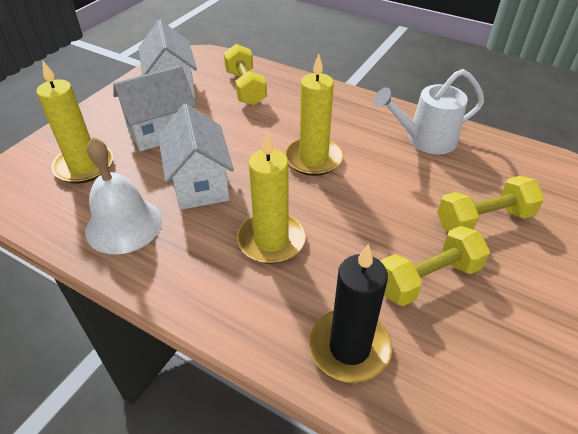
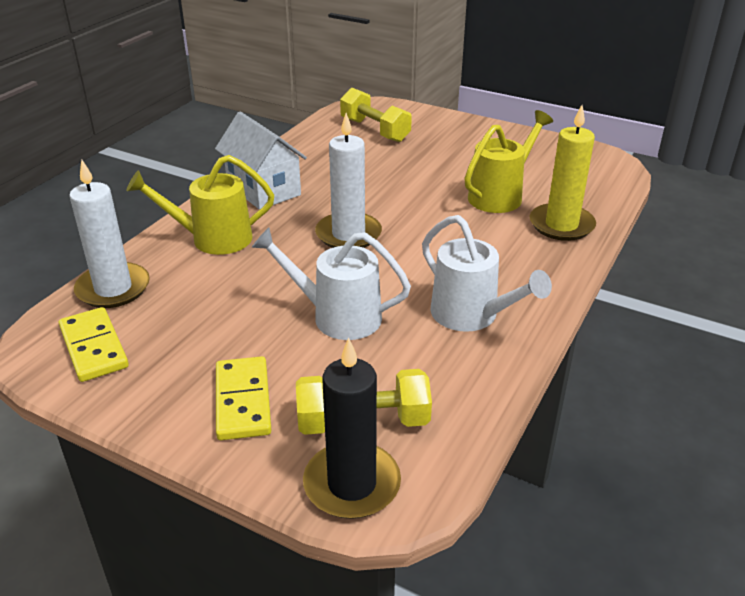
white bell: 1 -> 0
white candle: 0 -> 2
white house: 3 -> 1
white watering can: 1 -> 2
yellow candle: 3 -> 1
yellow domino: 0 -> 2
yellow dumbbell: 3 -> 2
yellow watering can: 0 -> 2

